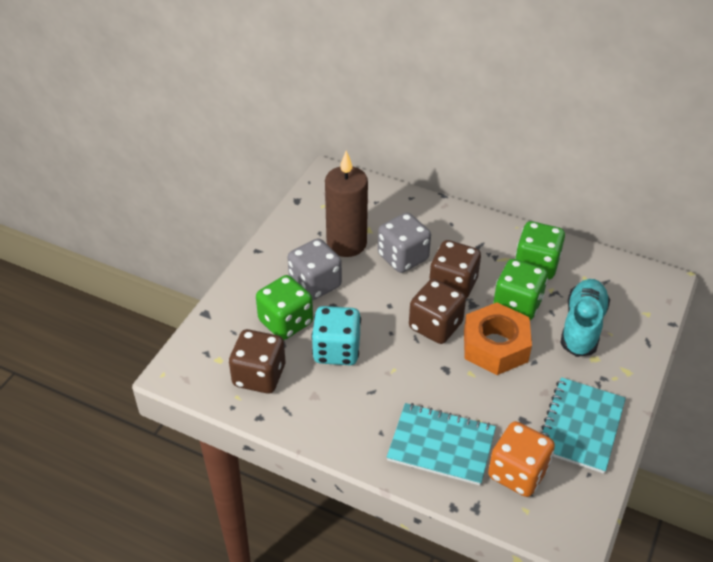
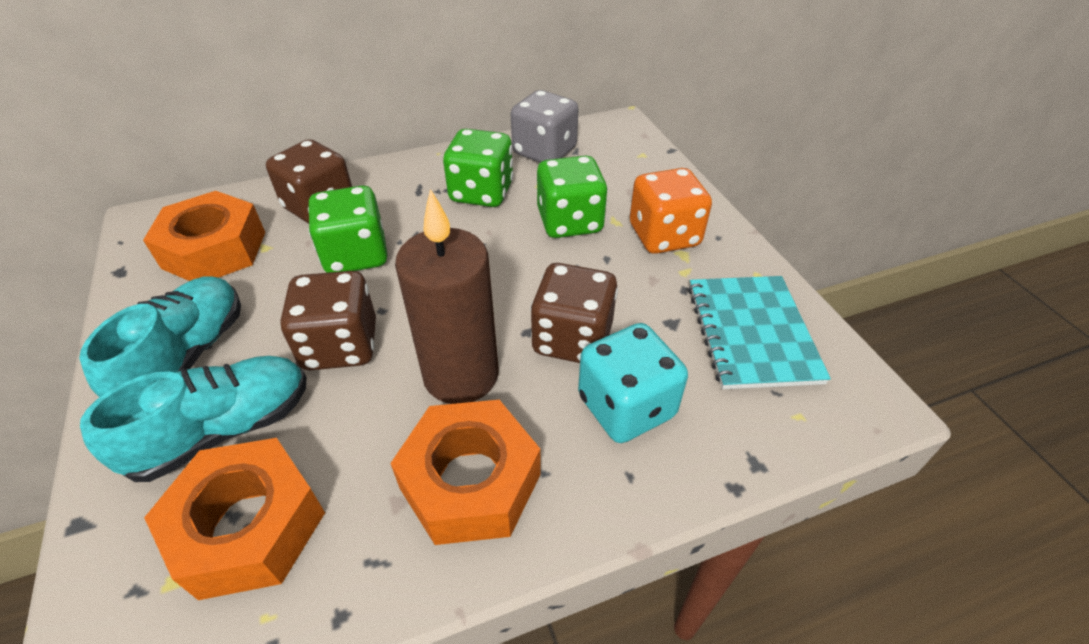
grey dice: 2 -> 1
orange nut: 1 -> 3
turquoise notebook: 2 -> 1
turquoise shoe: 1 -> 2

